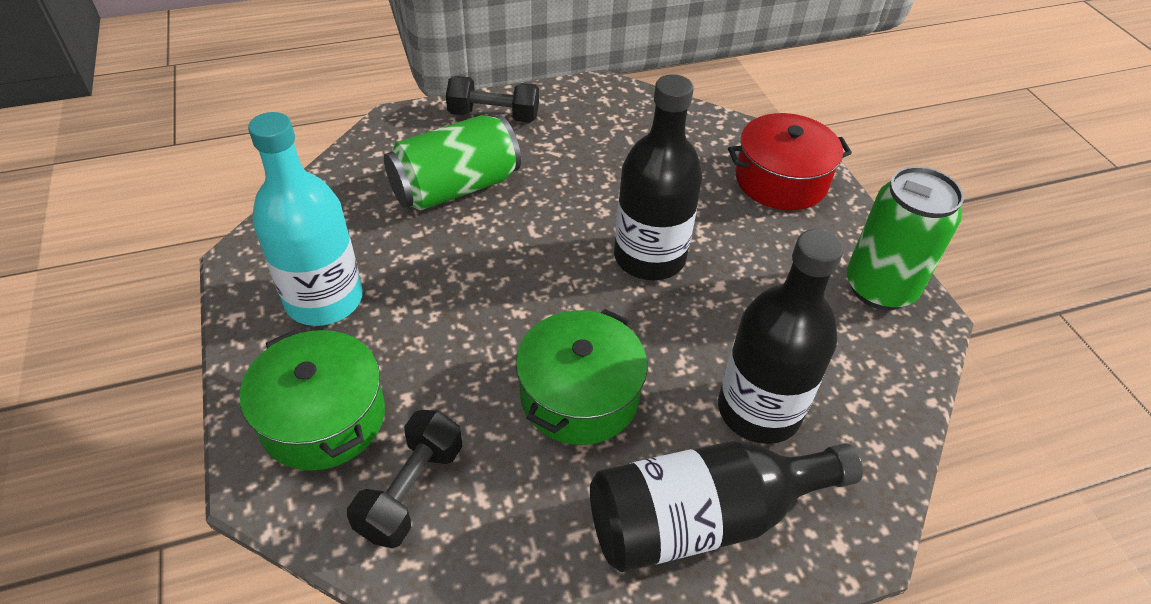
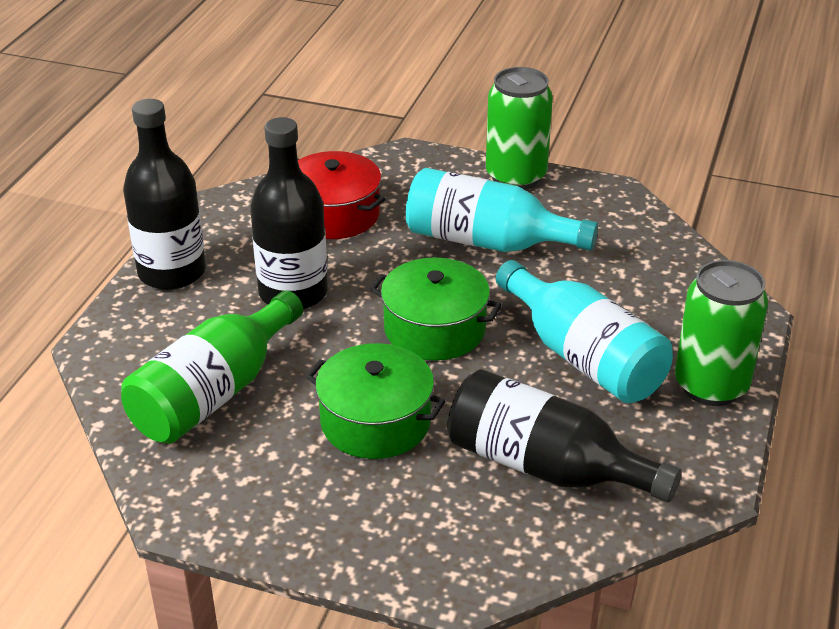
black dumbbell: 2 -> 0
green bottle: 0 -> 1
turquoise bottle: 1 -> 2

